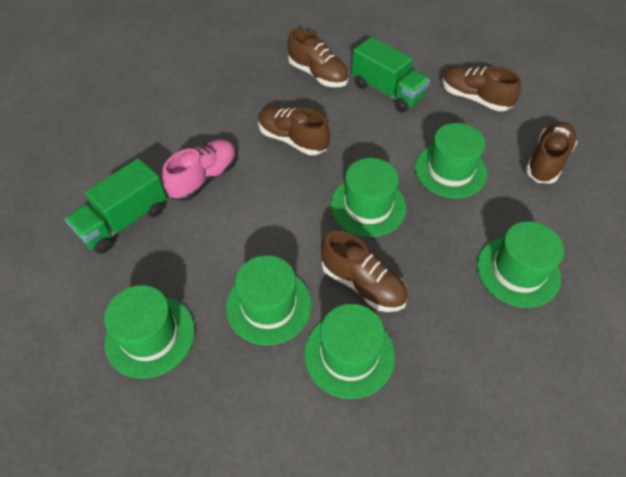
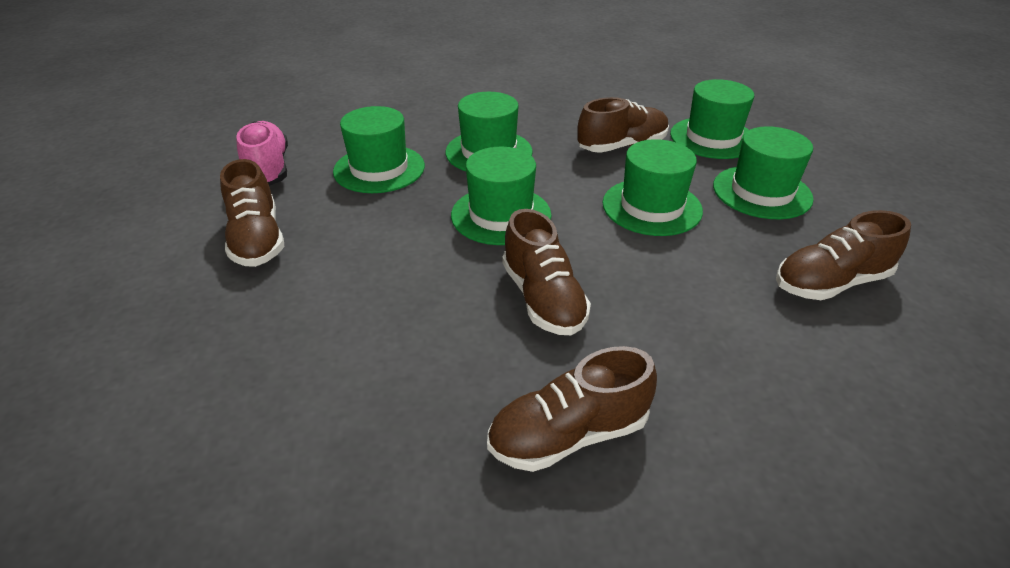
green truck: 2 -> 0

